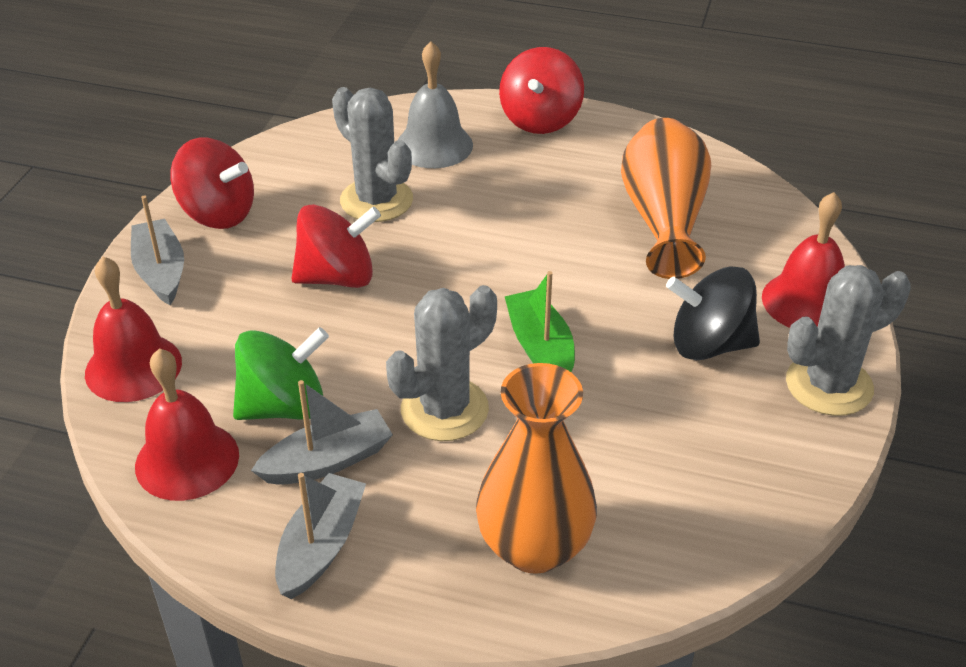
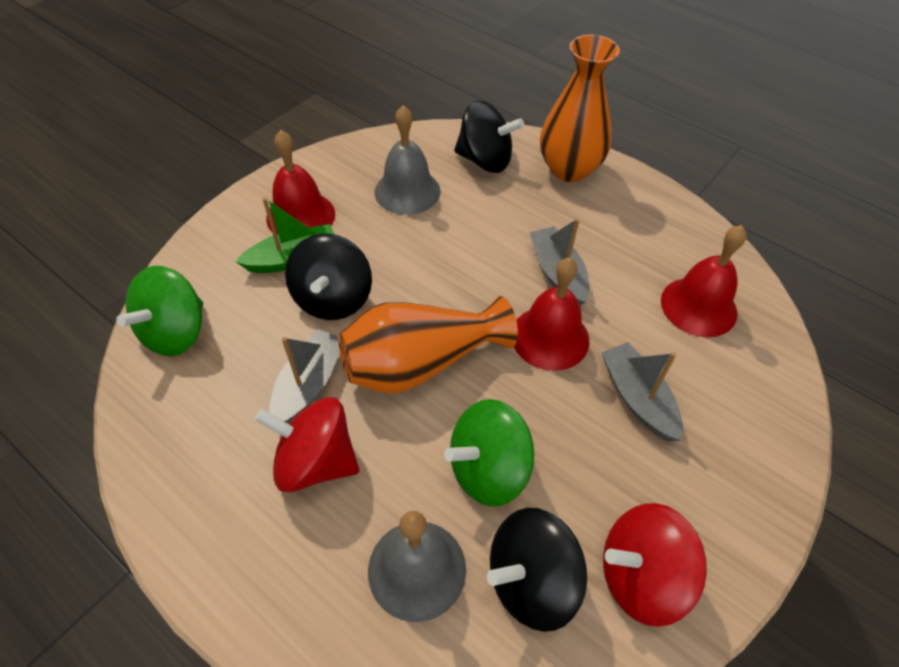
black spinning top: 1 -> 3
green spinning top: 1 -> 2
grey bell: 1 -> 2
grey cactus: 3 -> 0
red spinning top: 3 -> 2

